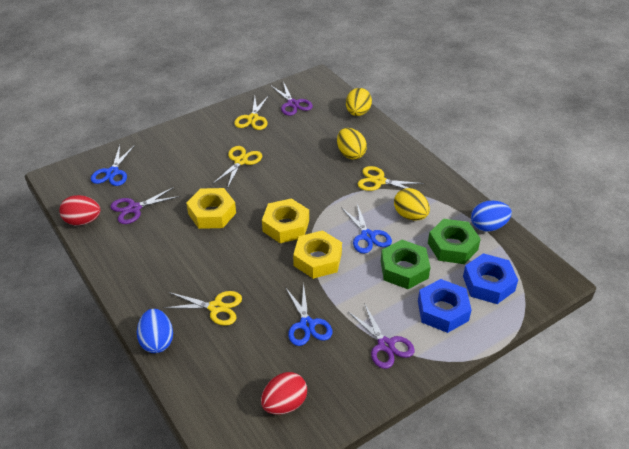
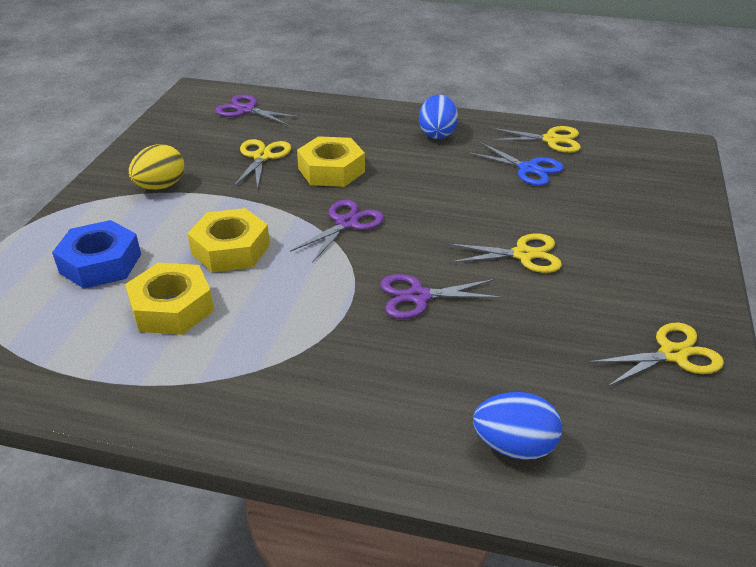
blue nut: 2 -> 1
blue scissors: 3 -> 1
green nut: 2 -> 0
red egg: 2 -> 0
yellow egg: 3 -> 1

